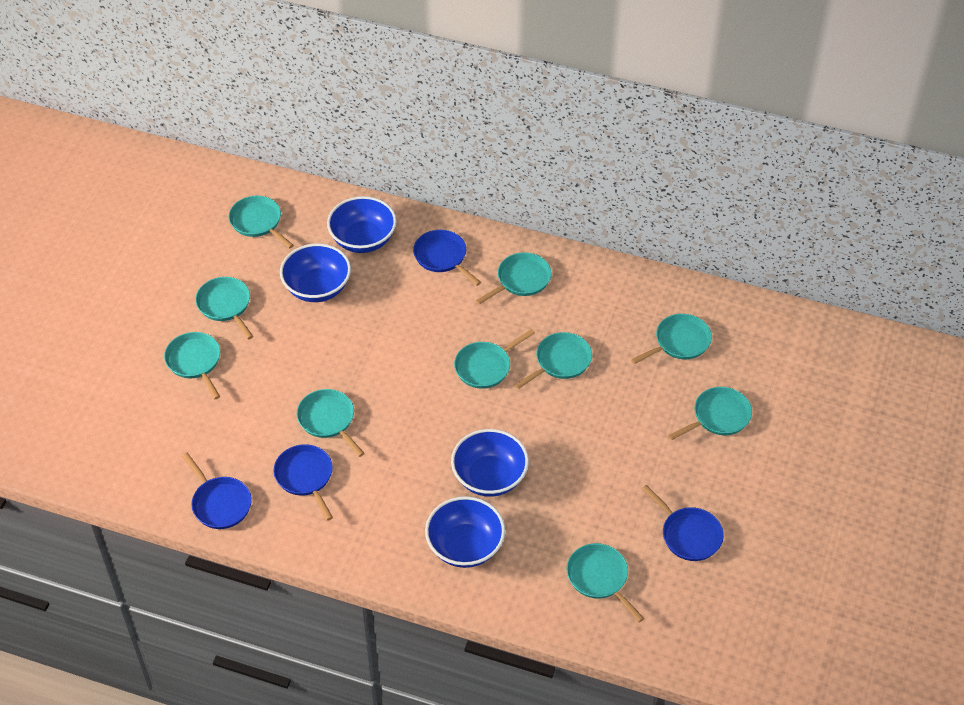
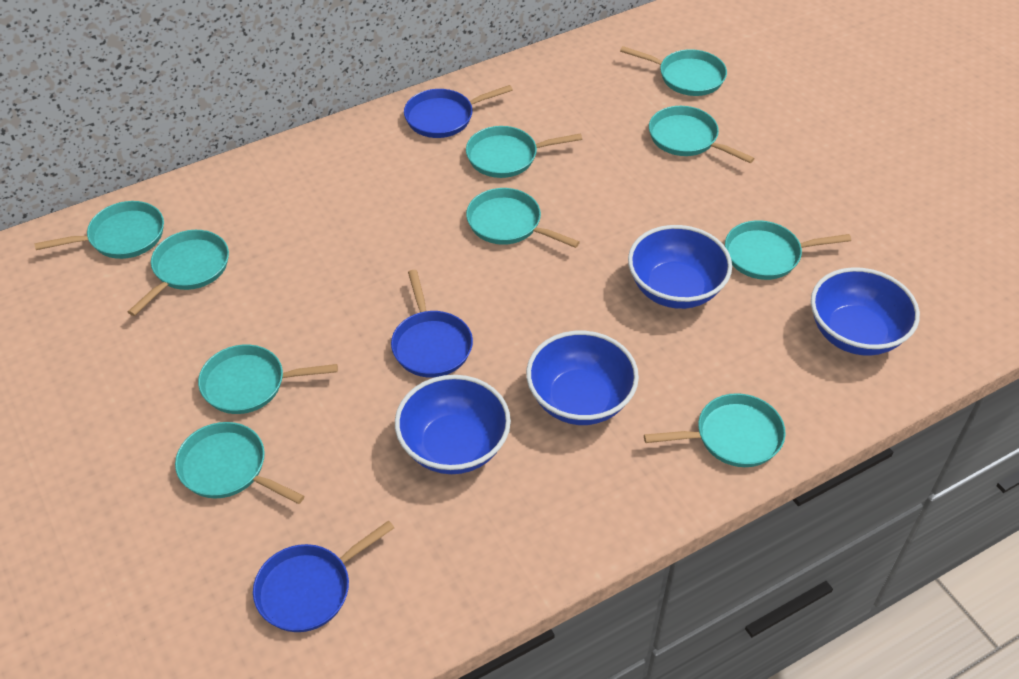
blue pan: 4 -> 3

